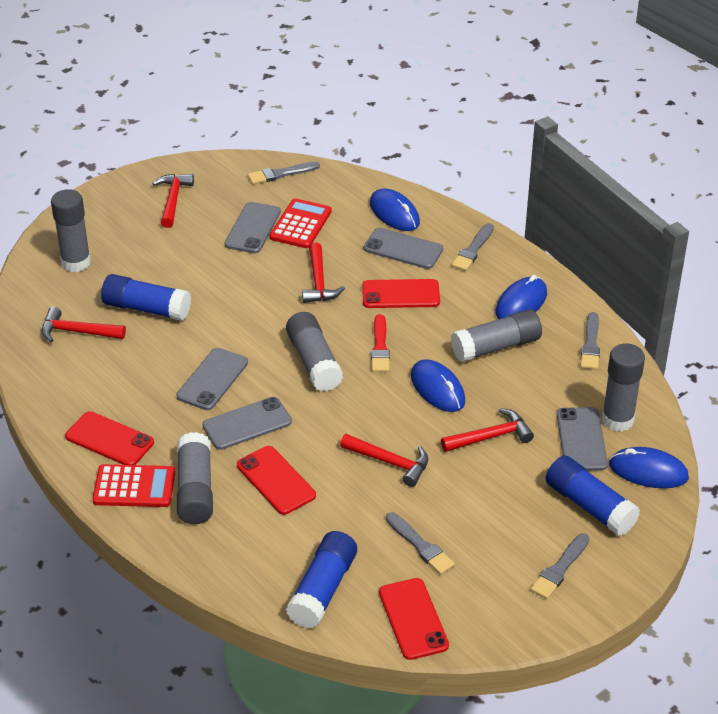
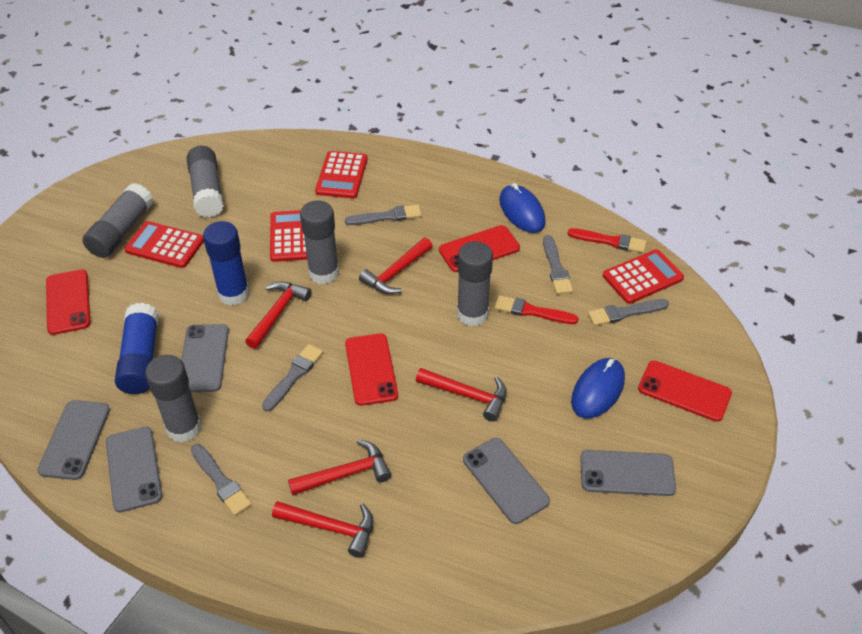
blue glue stick: 3 -> 2
blue mouse: 4 -> 2
red brush: 1 -> 2
red calculator: 2 -> 4

